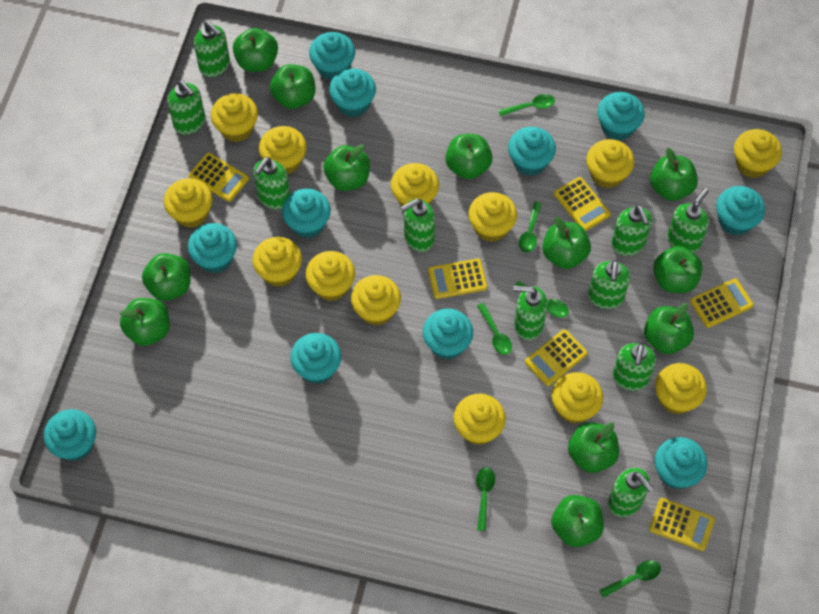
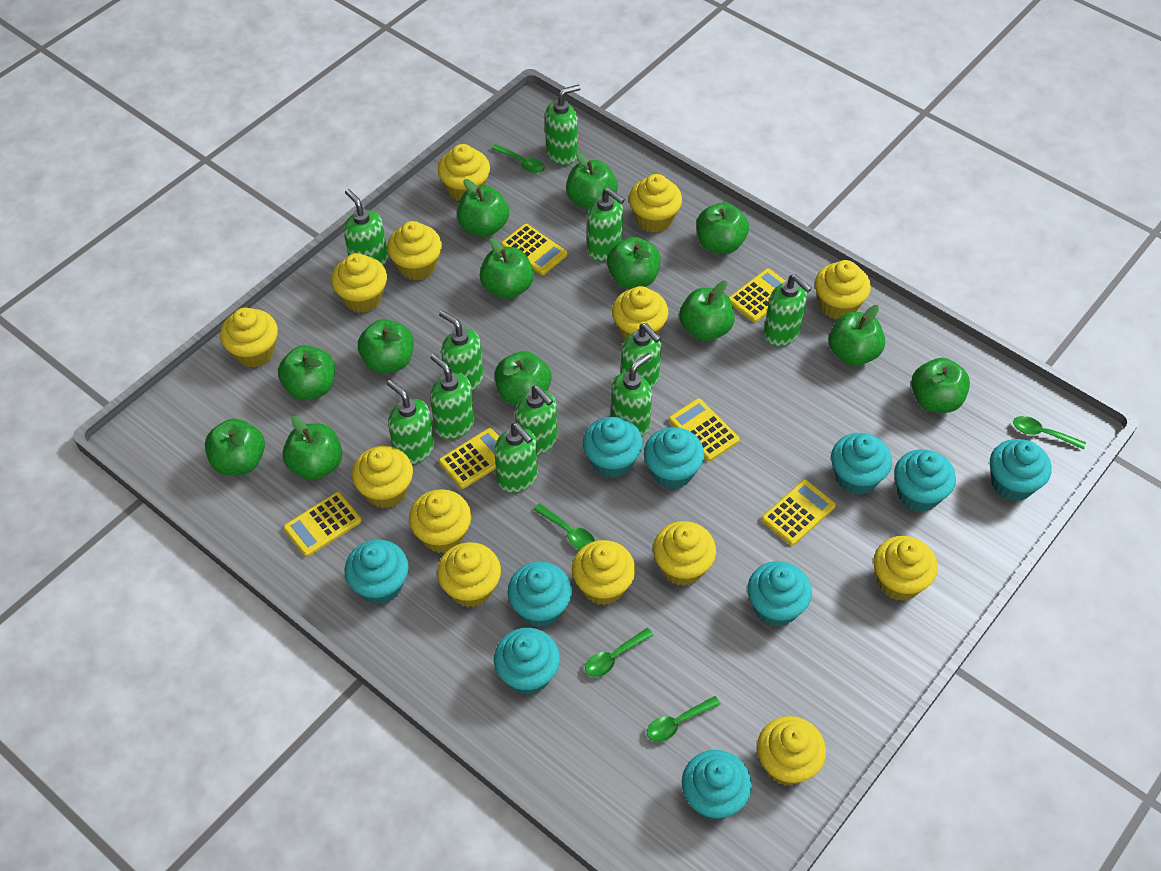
green apple: 12 -> 13
green soap dispenser: 10 -> 11
green spoon: 6 -> 5
turquoise cupcake: 11 -> 10
yellow cupcake: 13 -> 14

